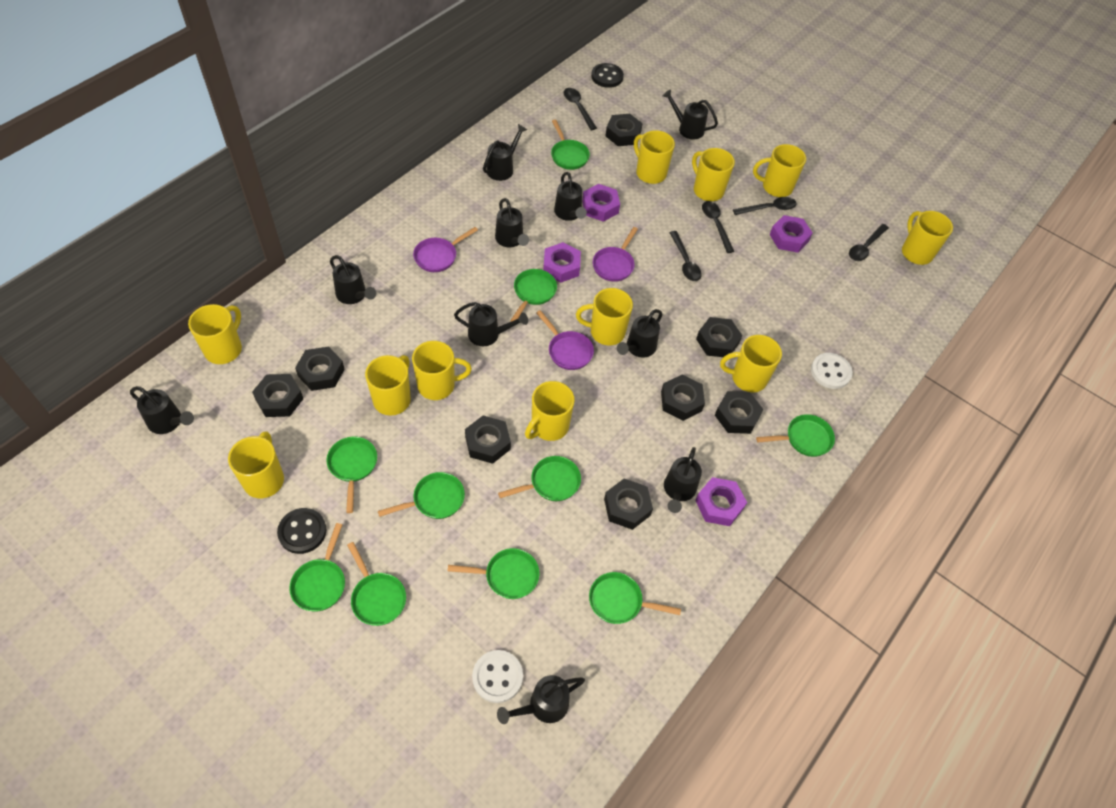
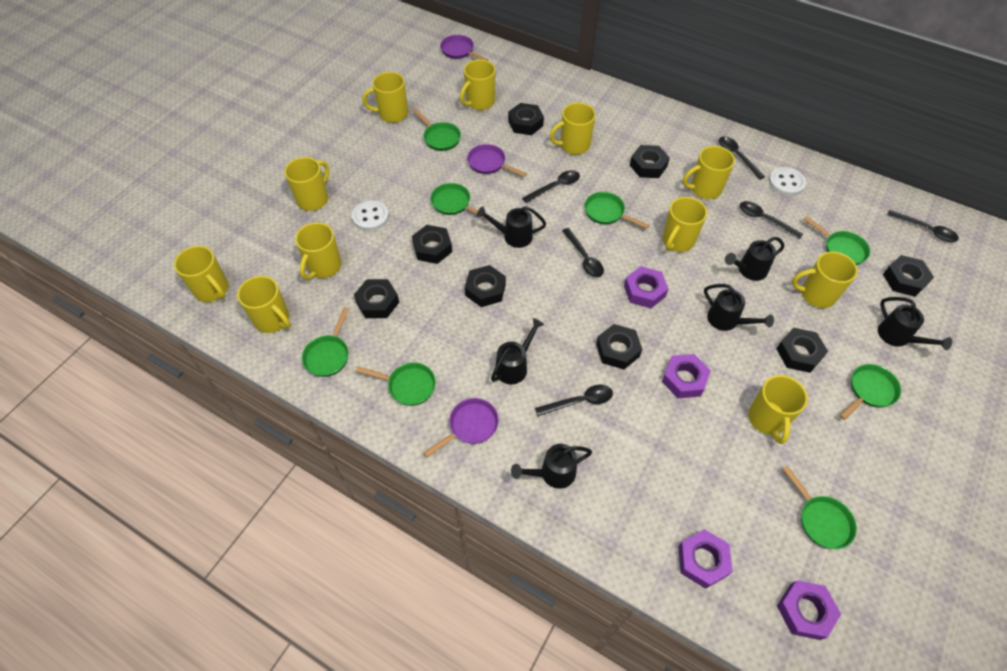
black button: 2 -> 0
black spoon: 5 -> 6
black watering can: 10 -> 6
green pan: 10 -> 8

